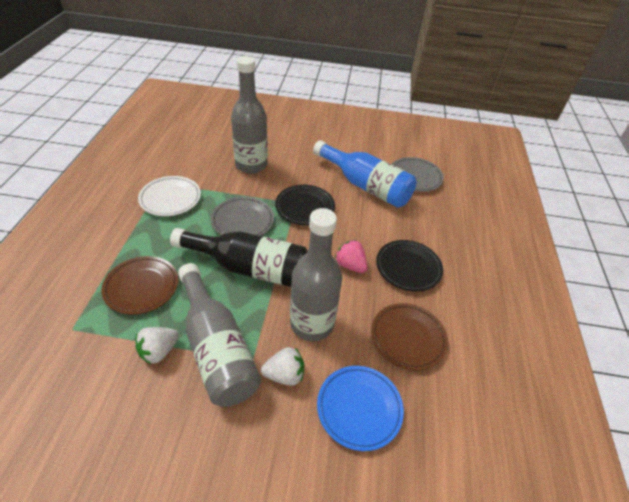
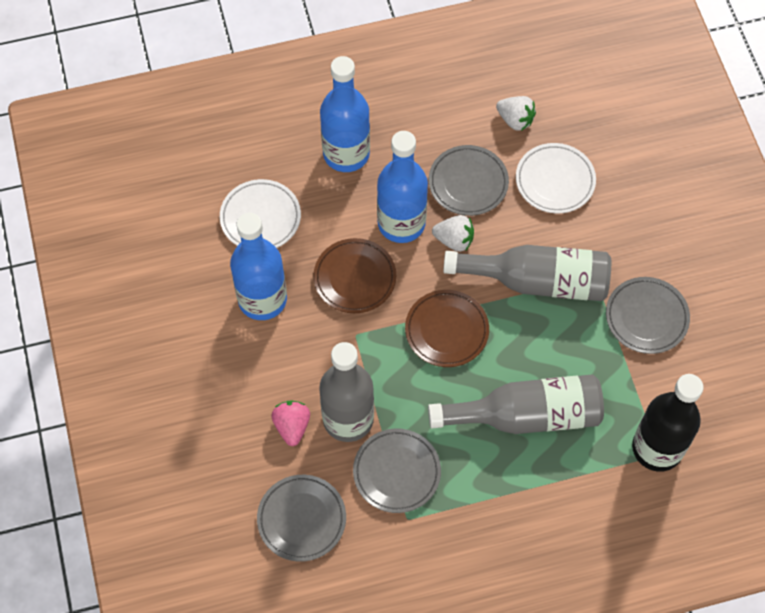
black plate: 2 -> 0
blue bottle: 1 -> 3
blue plate: 1 -> 0
grey plate: 2 -> 4
white plate: 1 -> 2

